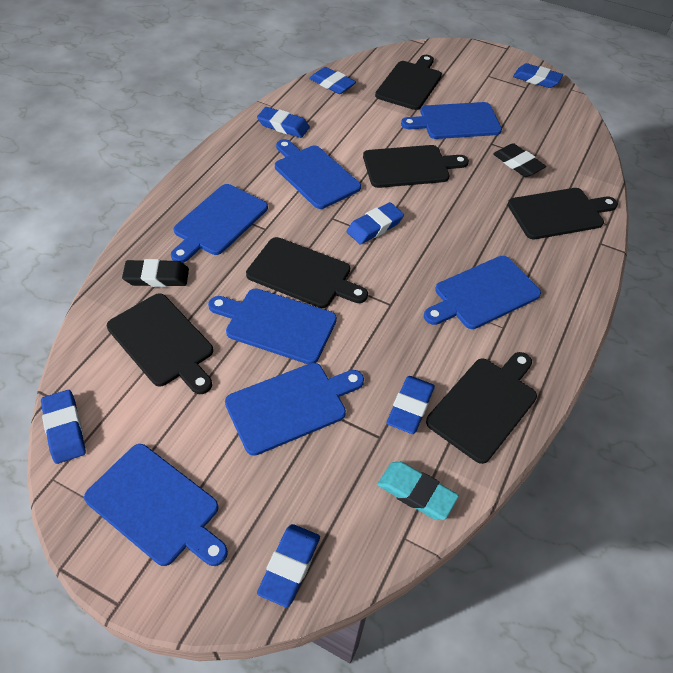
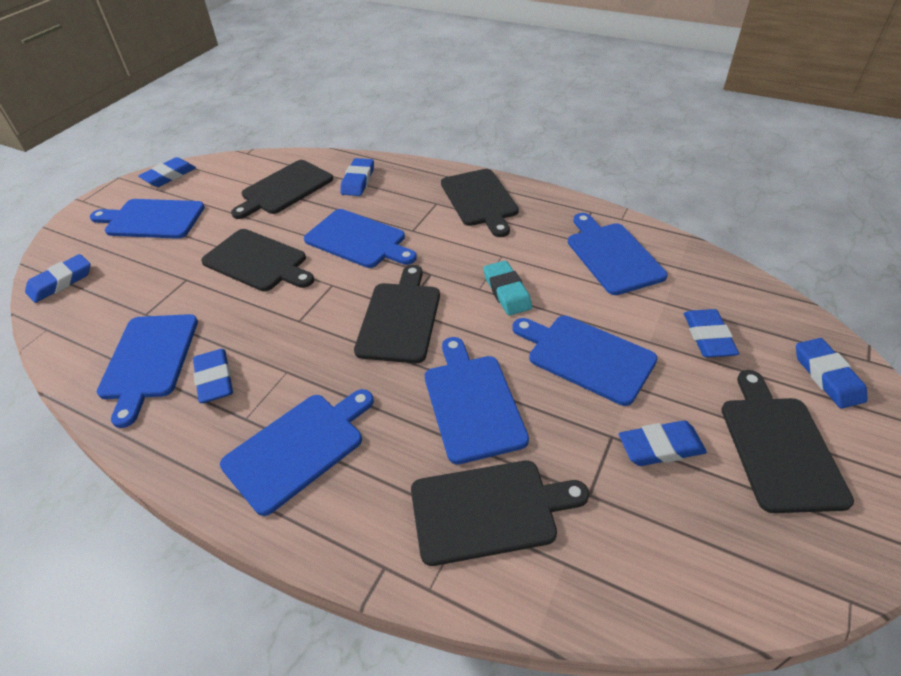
black eraser: 2 -> 0

